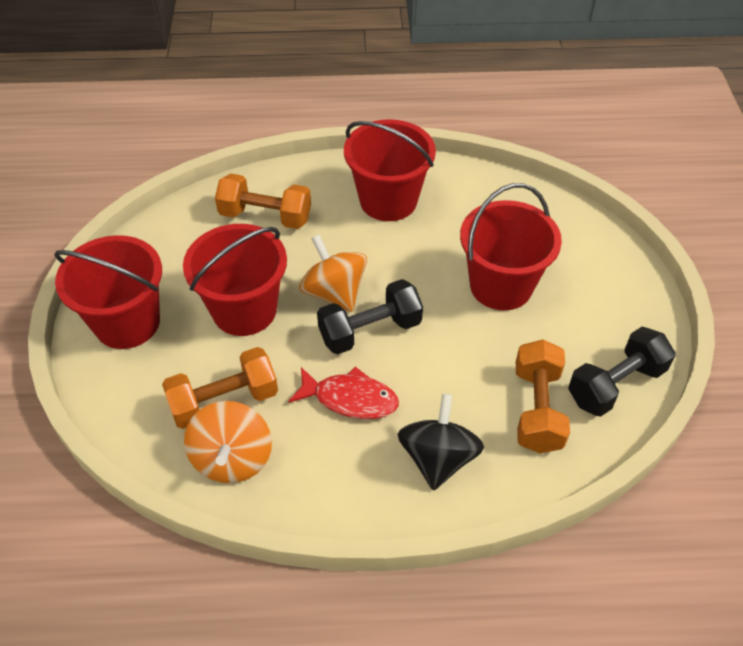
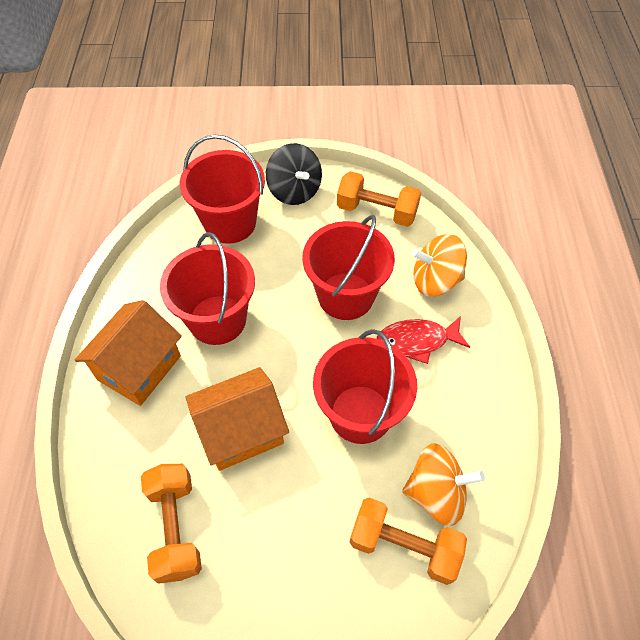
black dumbbell: 2 -> 0
orange house: 0 -> 2

